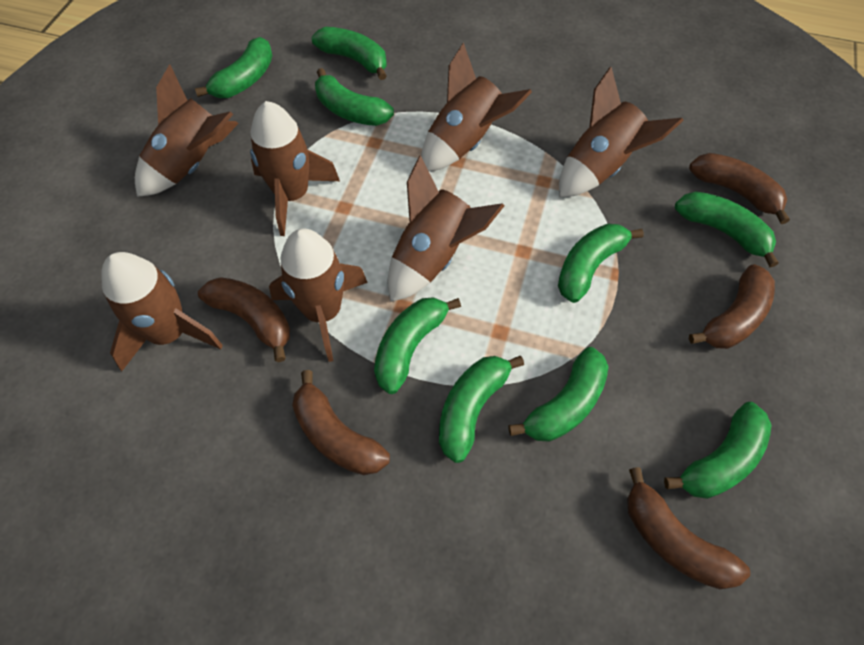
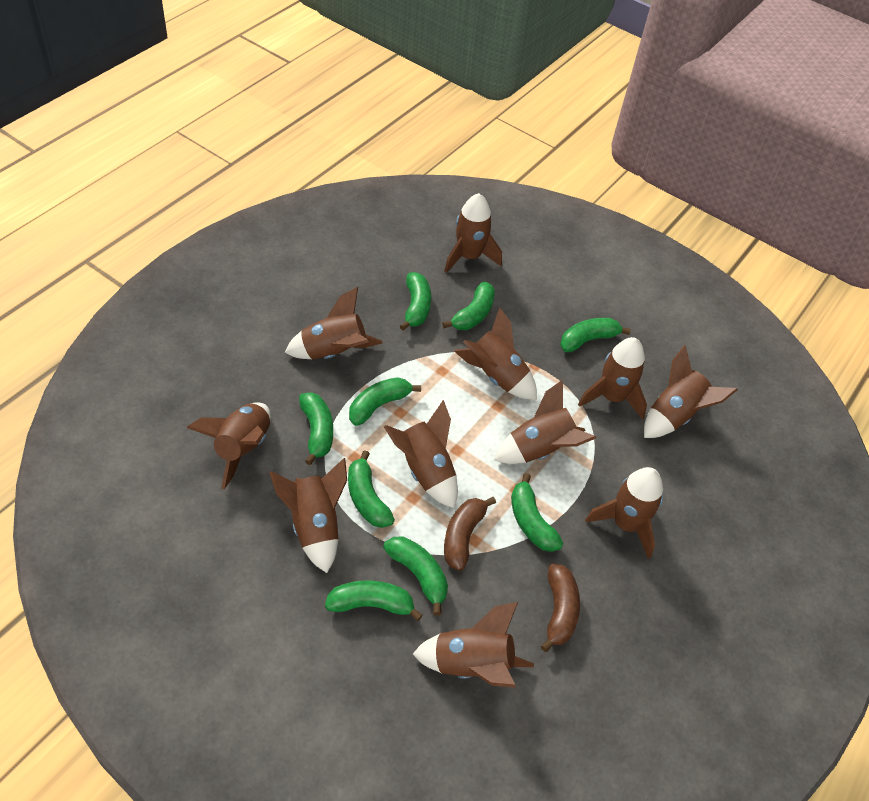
brown banana: 5 -> 2
brown rocket: 7 -> 11

